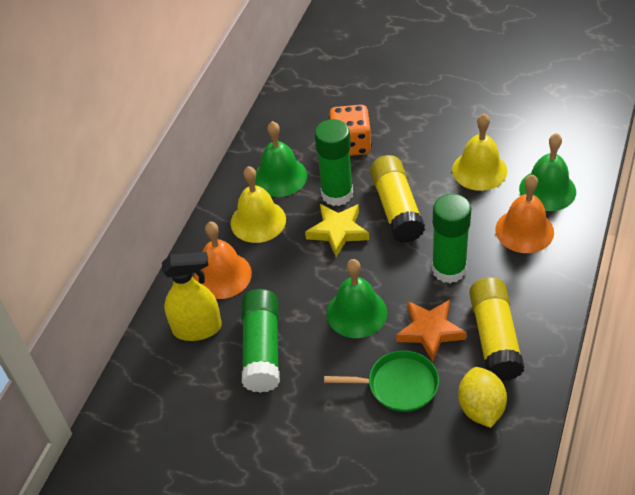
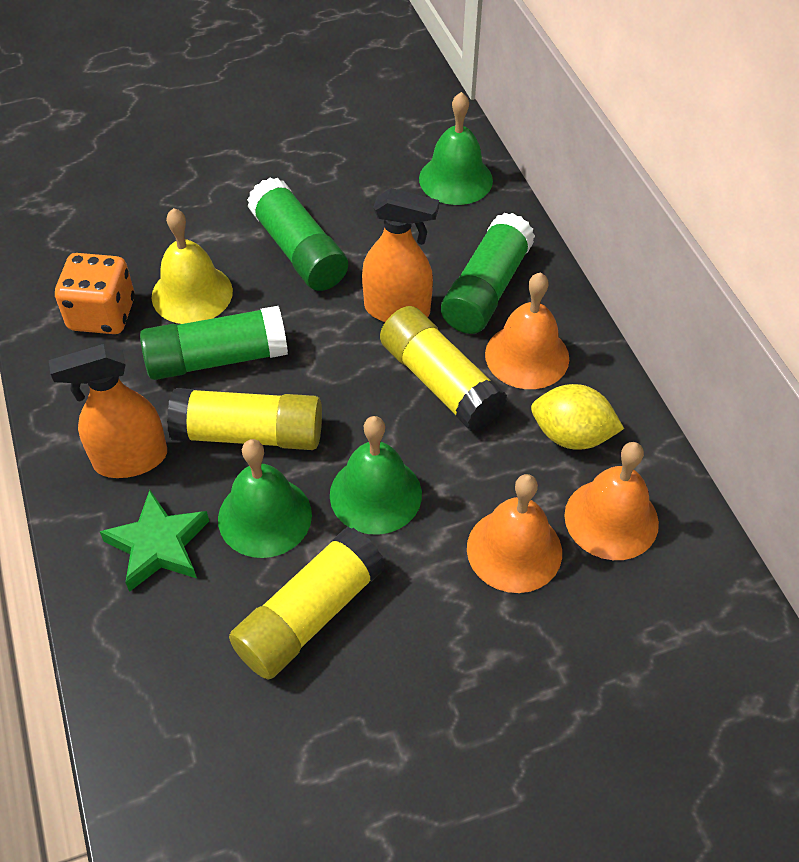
green pan: 1 -> 0
green star: 0 -> 1
orange bell: 2 -> 3
orange spray bottle: 0 -> 2
orange star: 1 -> 0
yellow bell: 2 -> 1
yellow glue stick: 2 -> 3
yellow spray bottle: 1 -> 0
yellow star: 1 -> 0

